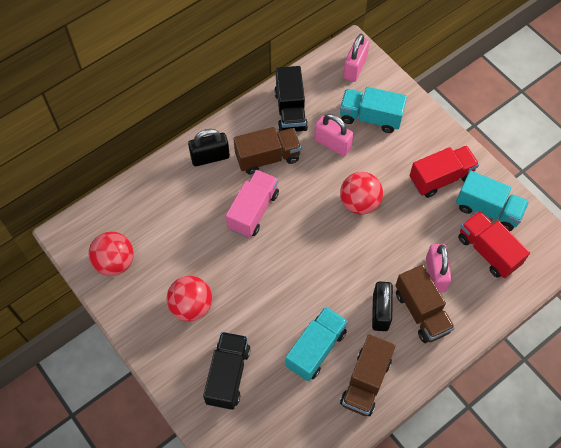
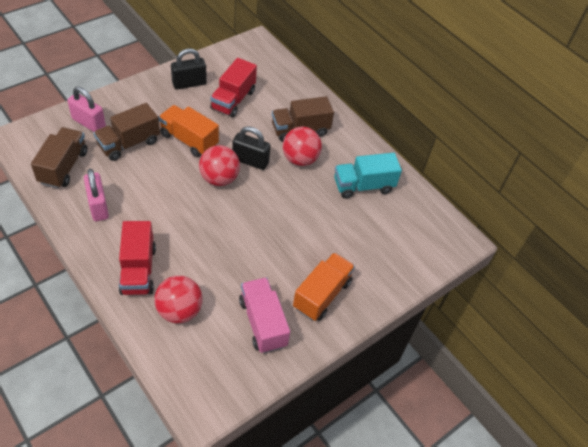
black truck: 2 -> 0
orange truck: 0 -> 2
pink padlock: 3 -> 2
turquoise truck: 3 -> 1

